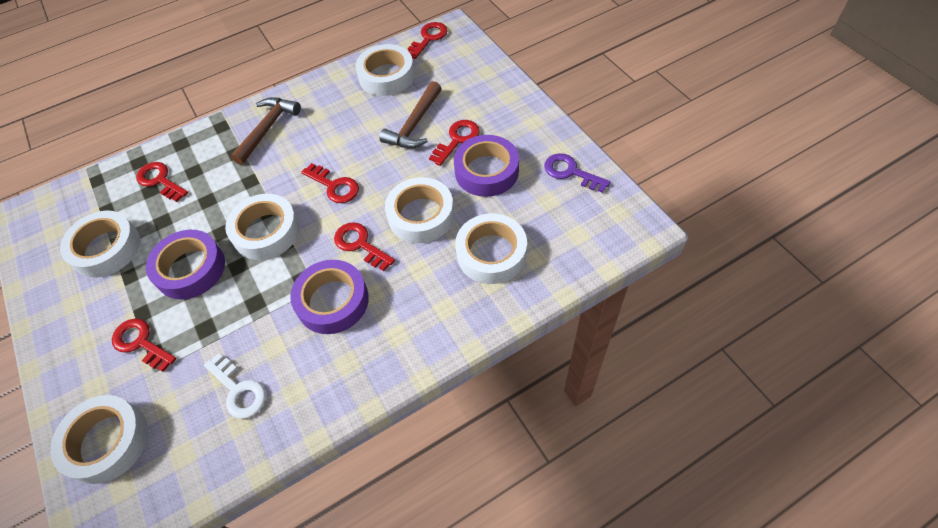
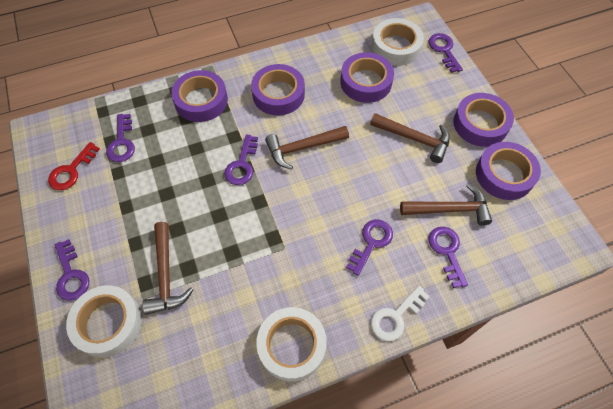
brown hammer: 2 -> 4
purple key: 1 -> 6
purple tape: 3 -> 5
red key: 6 -> 1
white tape: 6 -> 3

